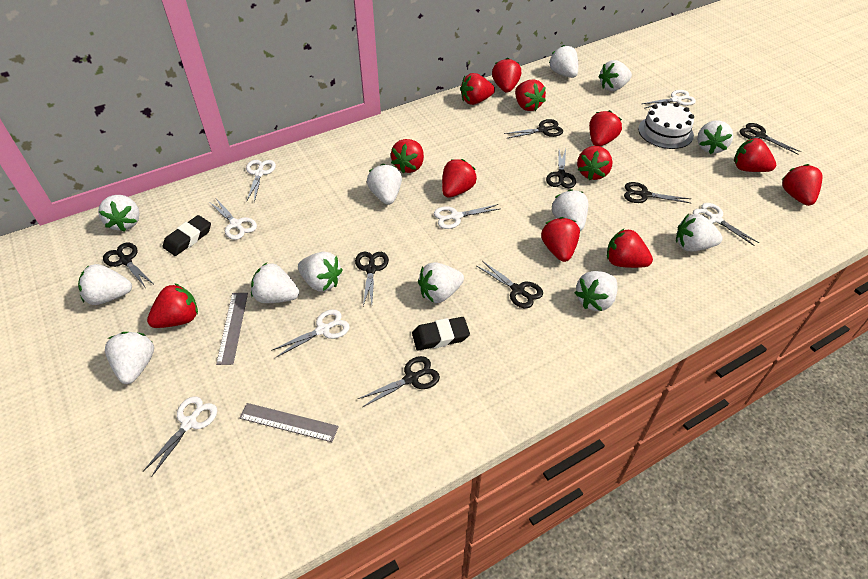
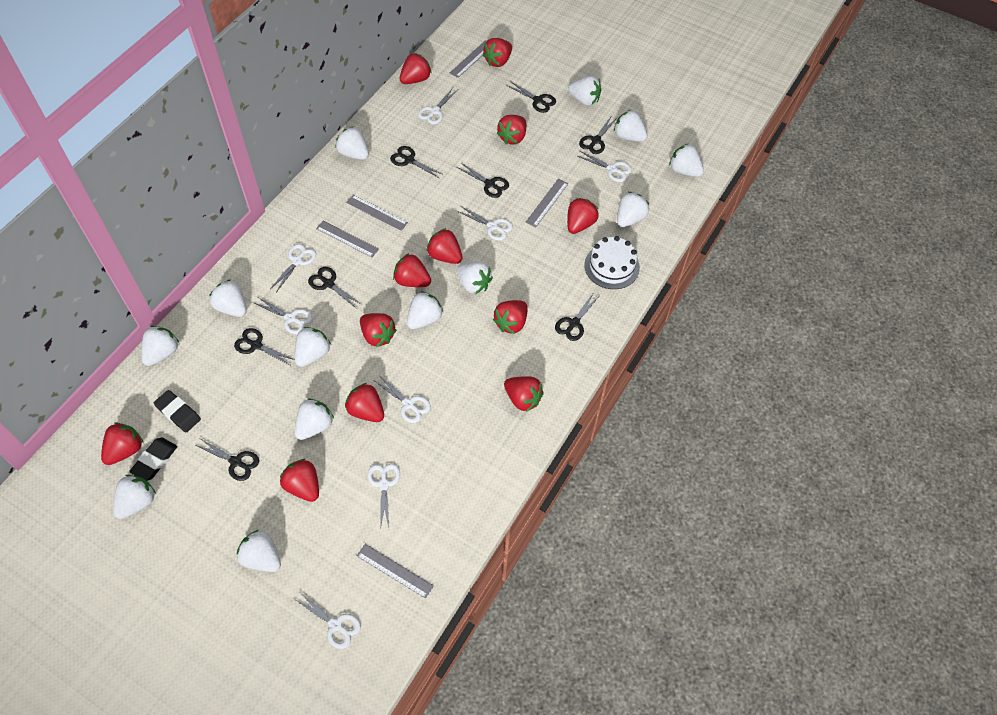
grey ruler: 2 -> 5
white scissors: 7 -> 8

